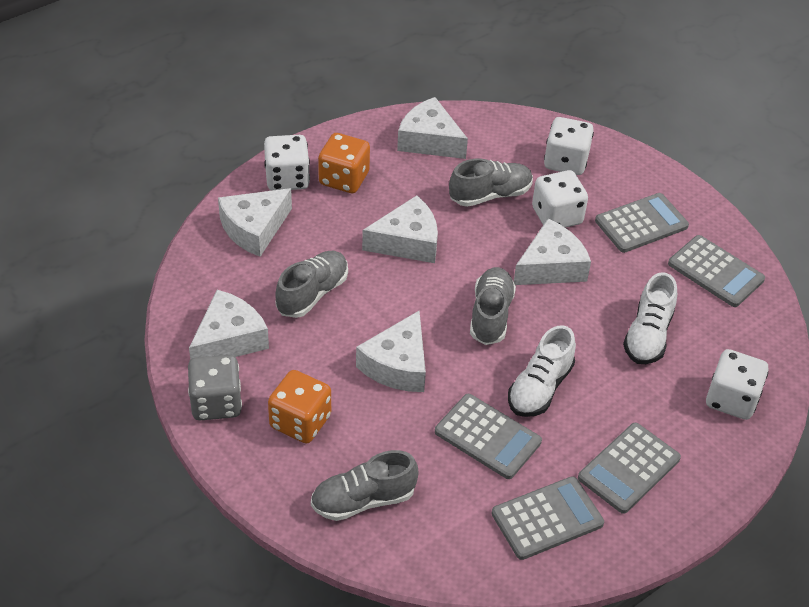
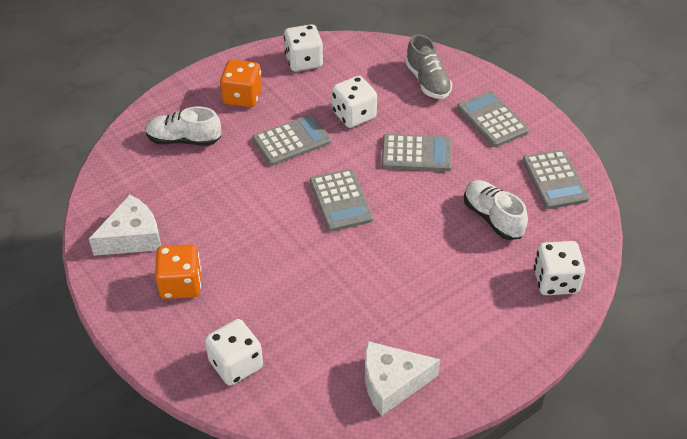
grey dice: 1 -> 0
grey shoe: 4 -> 1
white cheese: 6 -> 2

